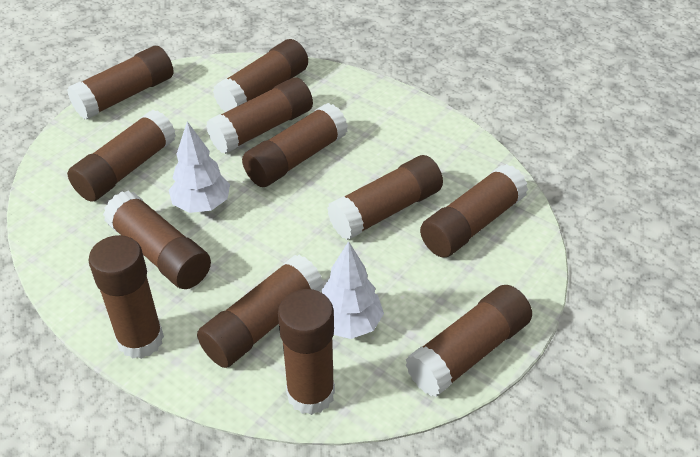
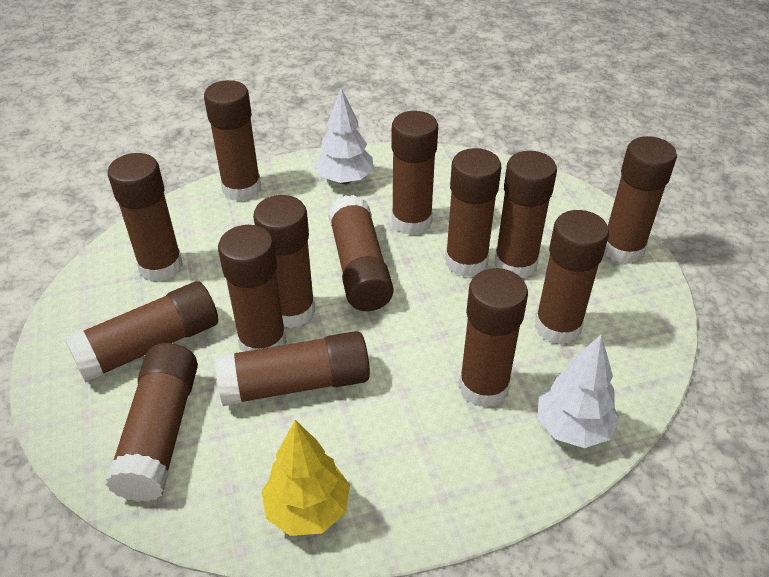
brown glue stick: 12 -> 14
yellow tree: 0 -> 1

